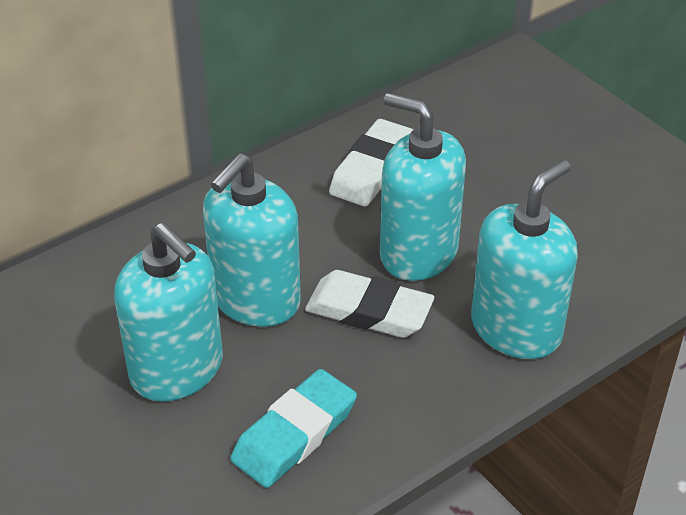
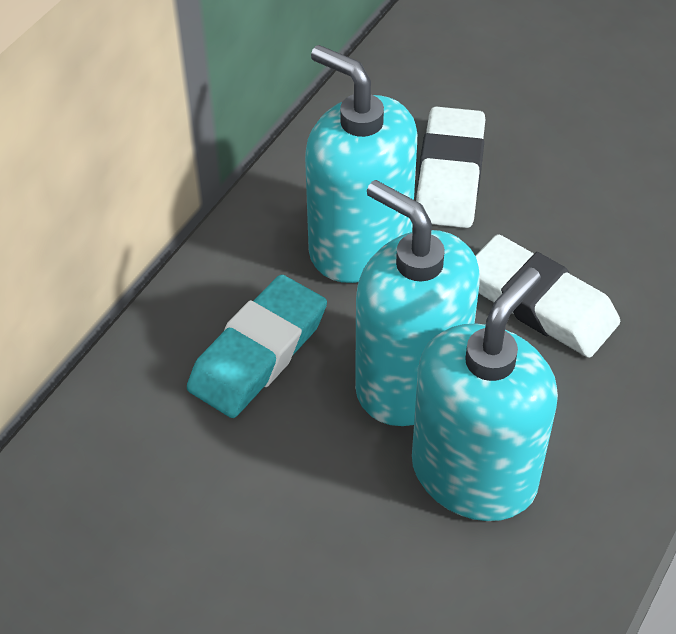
turquoise soap dispenser: 4 -> 3

